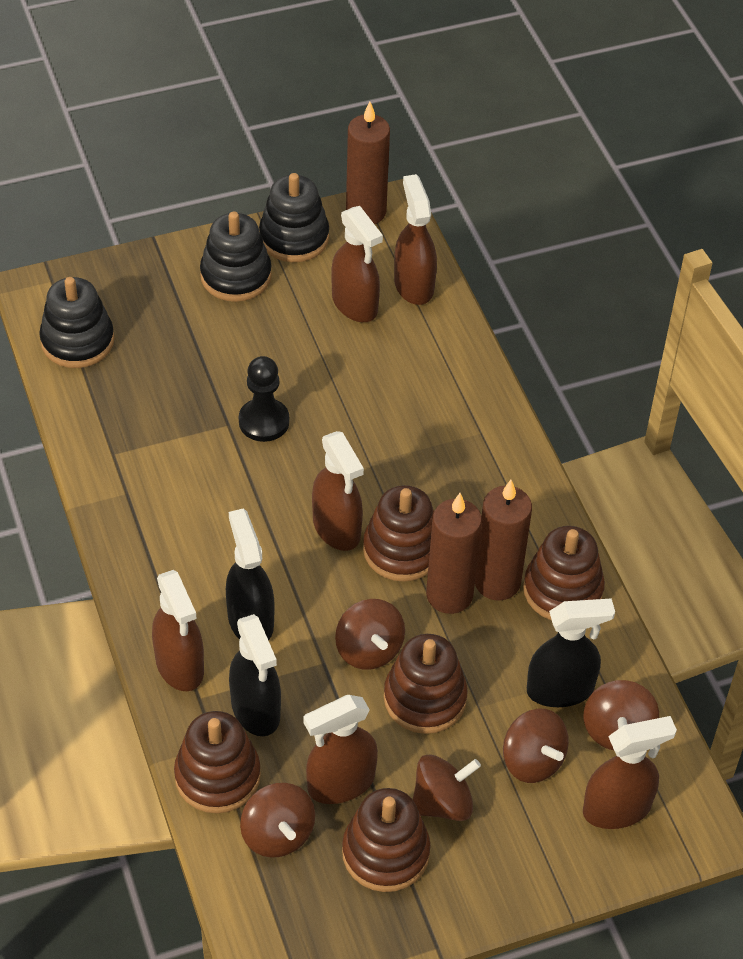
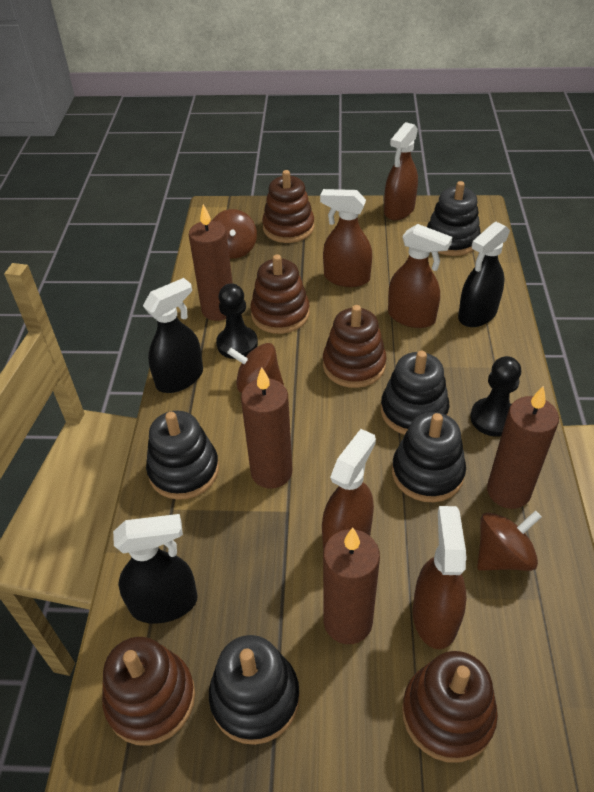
black pawn: 1 -> 2
black stacking toy: 3 -> 5
brown candle: 3 -> 4
brown spinning top: 5 -> 3
brown spray bottle: 6 -> 5

